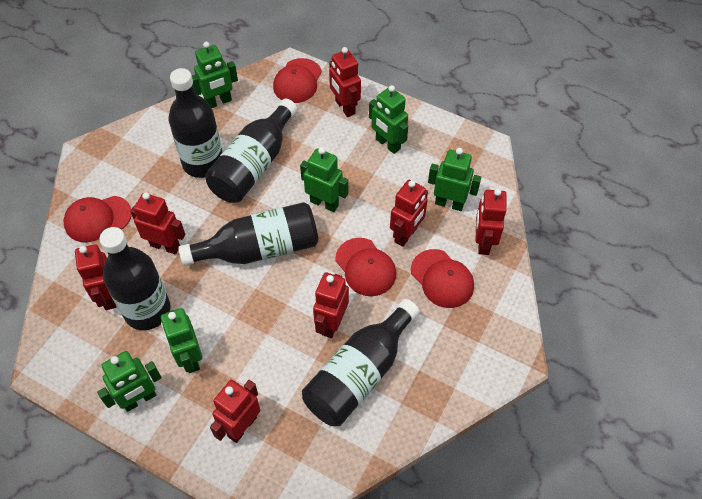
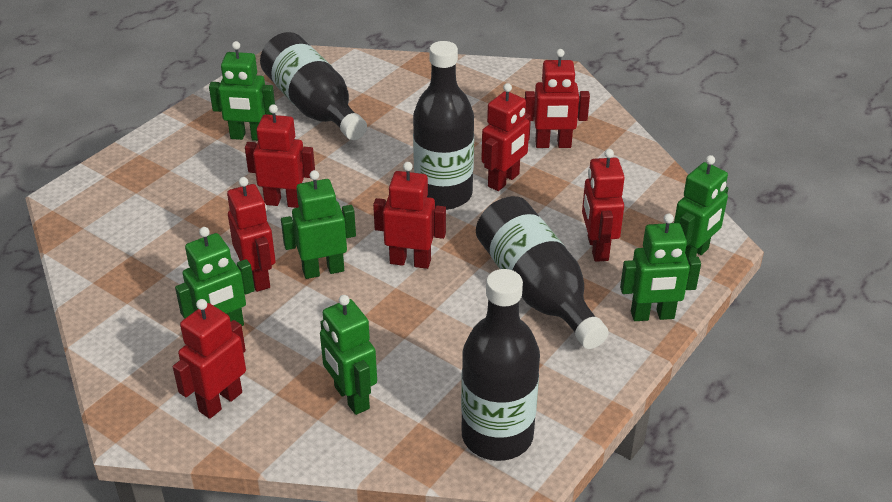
black bottle: 5 -> 4
red cap: 4 -> 0

